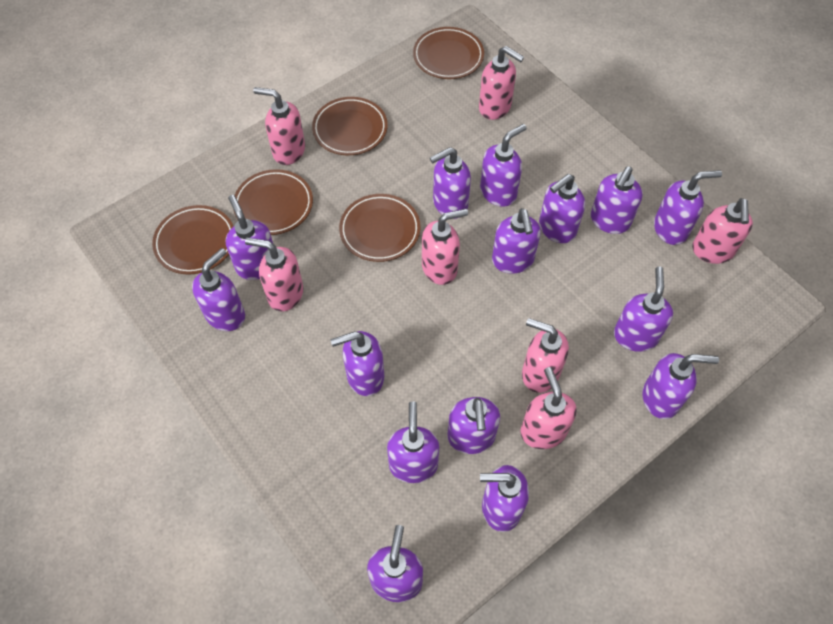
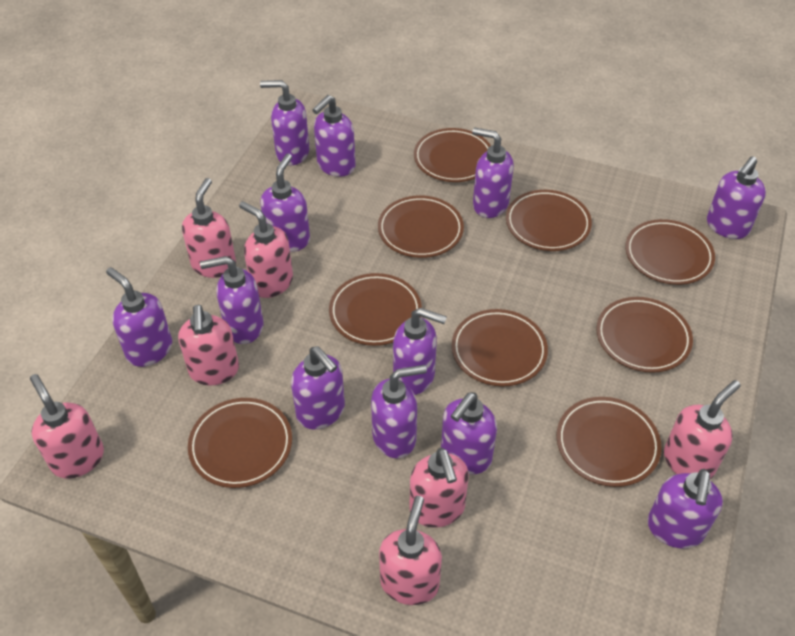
brown plate: 5 -> 9
purple soap dispenser: 15 -> 12

